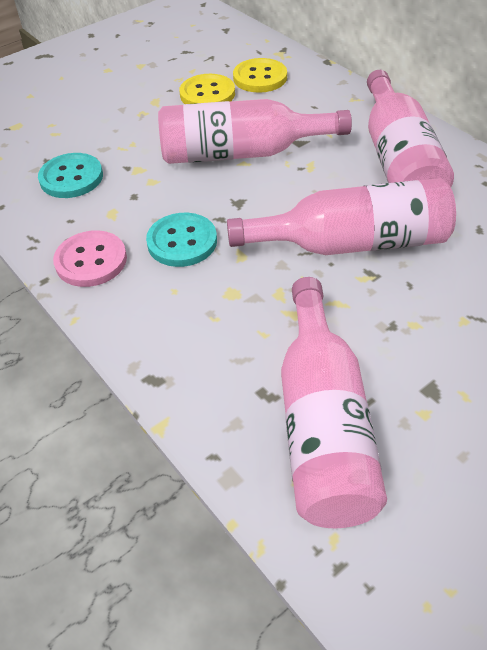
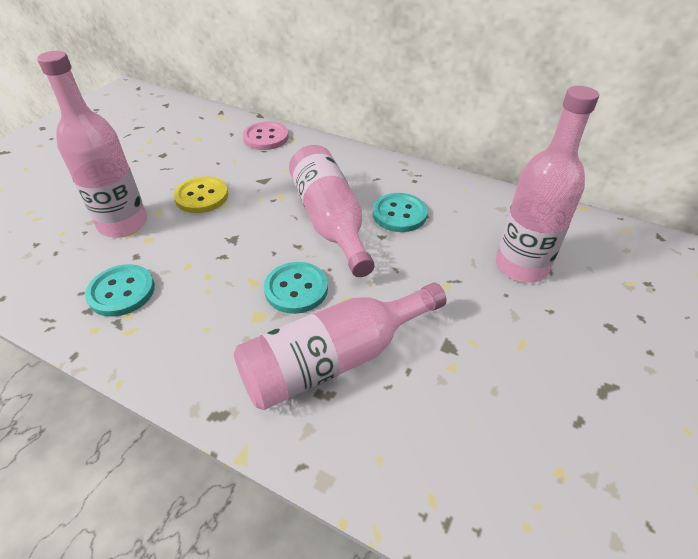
turquoise button: 2 -> 3
yellow button: 2 -> 1

